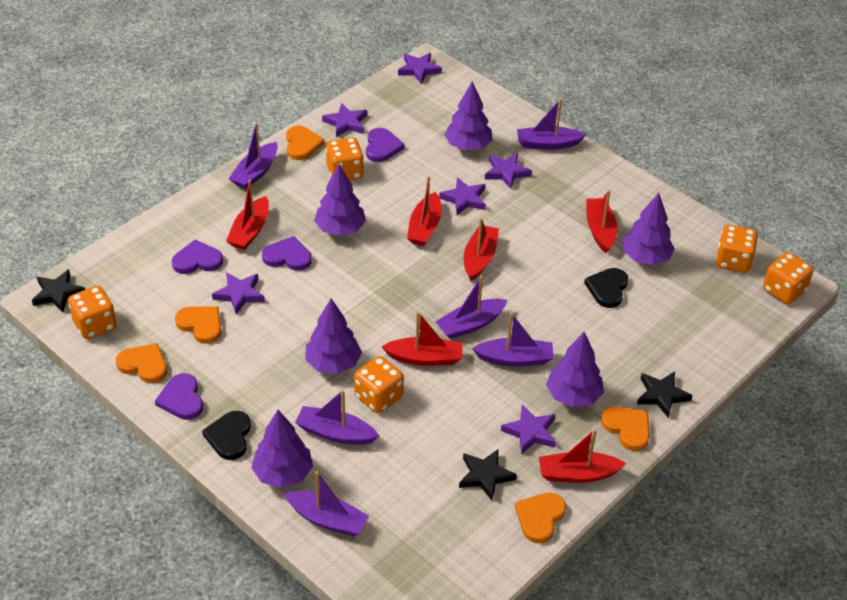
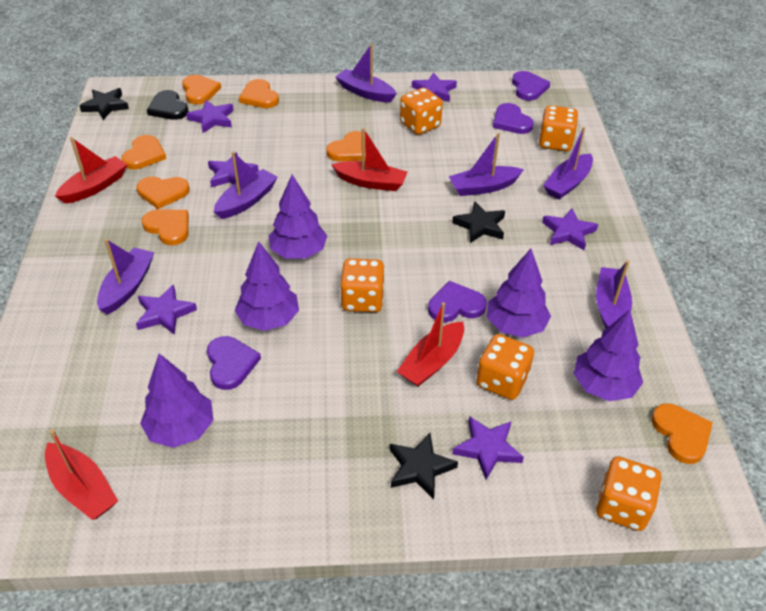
black heart: 2 -> 1
orange heart: 5 -> 7
purple tree: 6 -> 5
red boat: 6 -> 4

